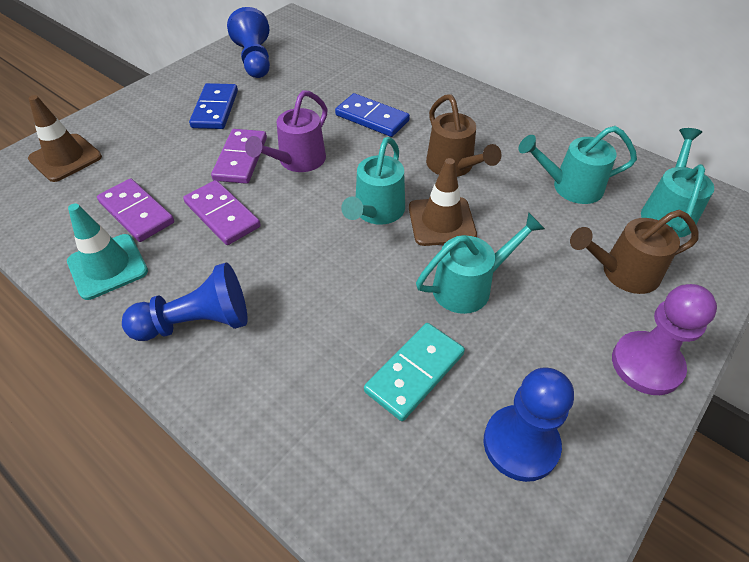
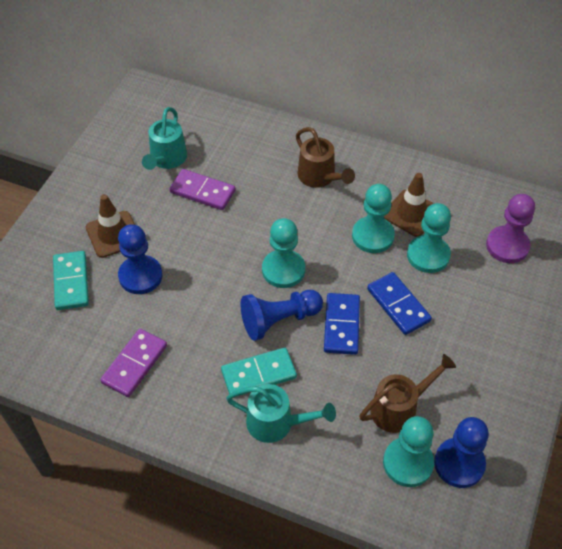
purple domino: 3 -> 2
purple watering can: 1 -> 0
turquoise domino: 1 -> 2
turquoise pawn: 0 -> 4
turquoise traffic cone: 1 -> 0
turquoise watering can: 4 -> 2

